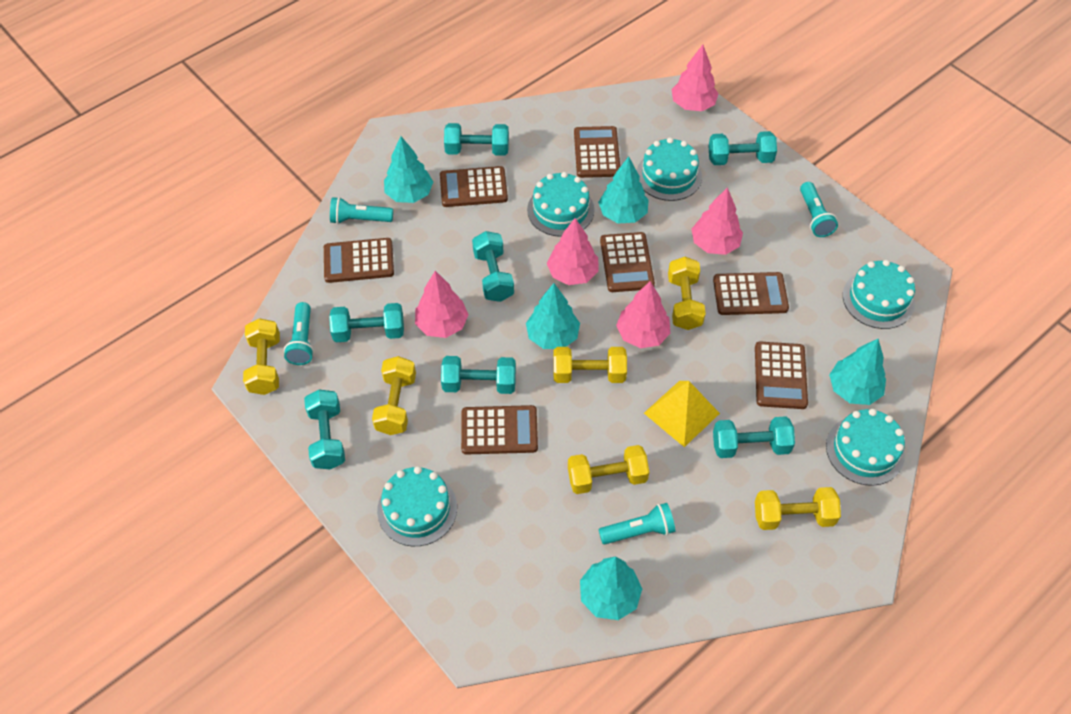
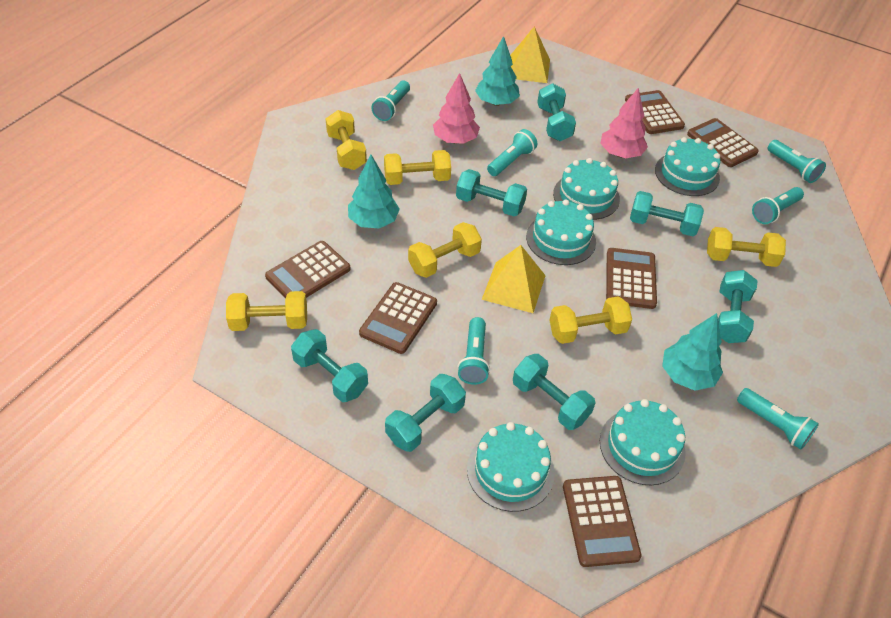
brown calculator: 7 -> 6
pink tree: 5 -> 2
turquoise flashlight: 4 -> 6
turquoise tree: 5 -> 3
yellow pyramid: 1 -> 2

